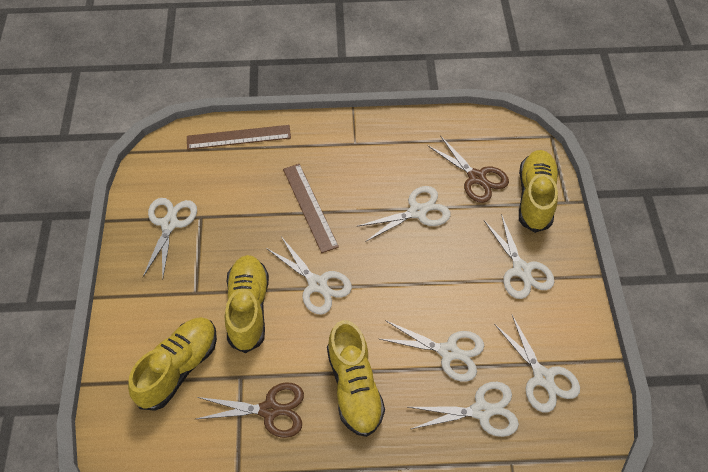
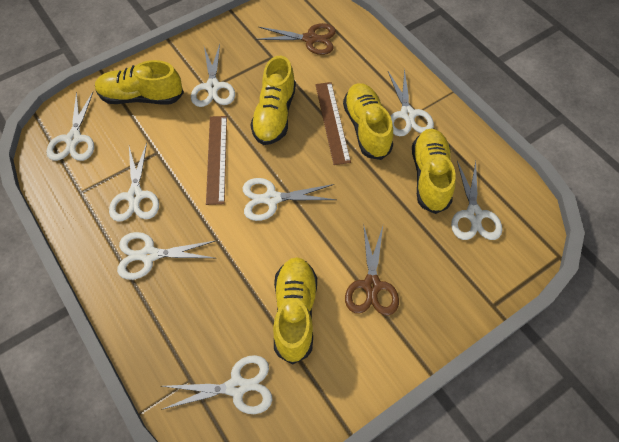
white scissors: 7 -> 8
yellow shoe: 4 -> 5

